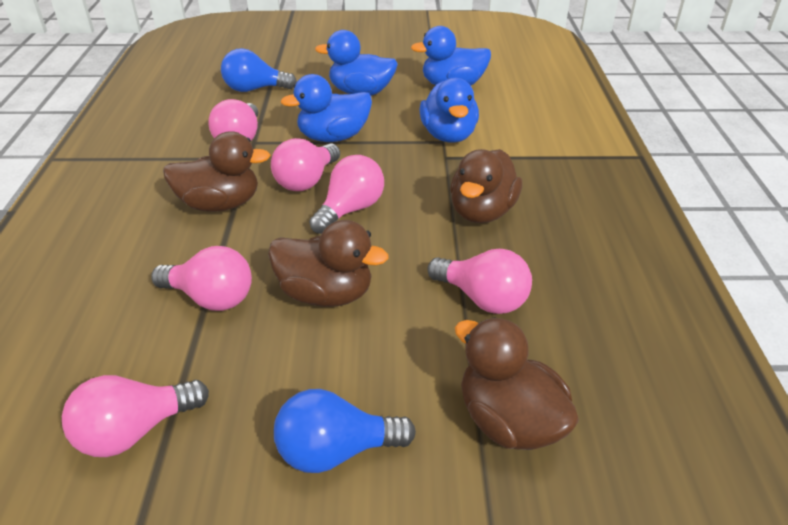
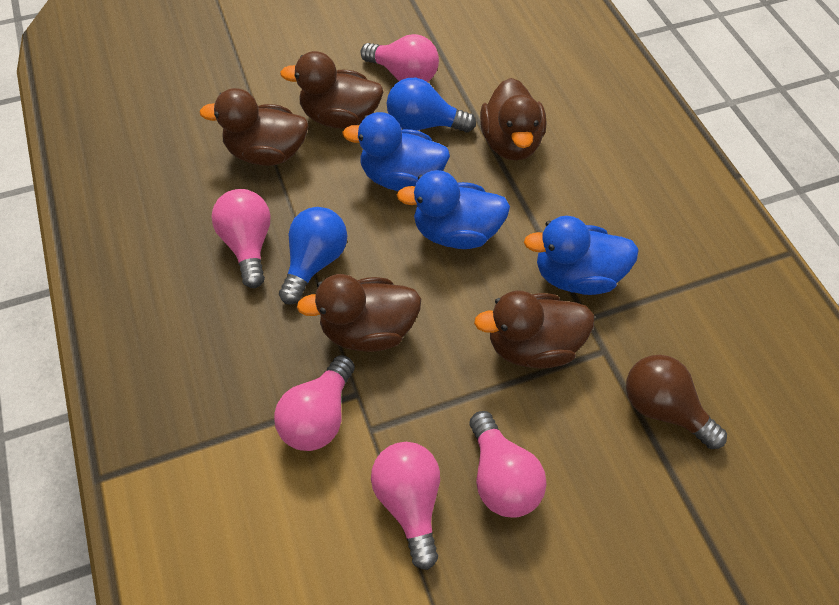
blue duck: 4 -> 3
brown duck: 4 -> 5
brown light bulb: 0 -> 1
pink light bulb: 6 -> 5

